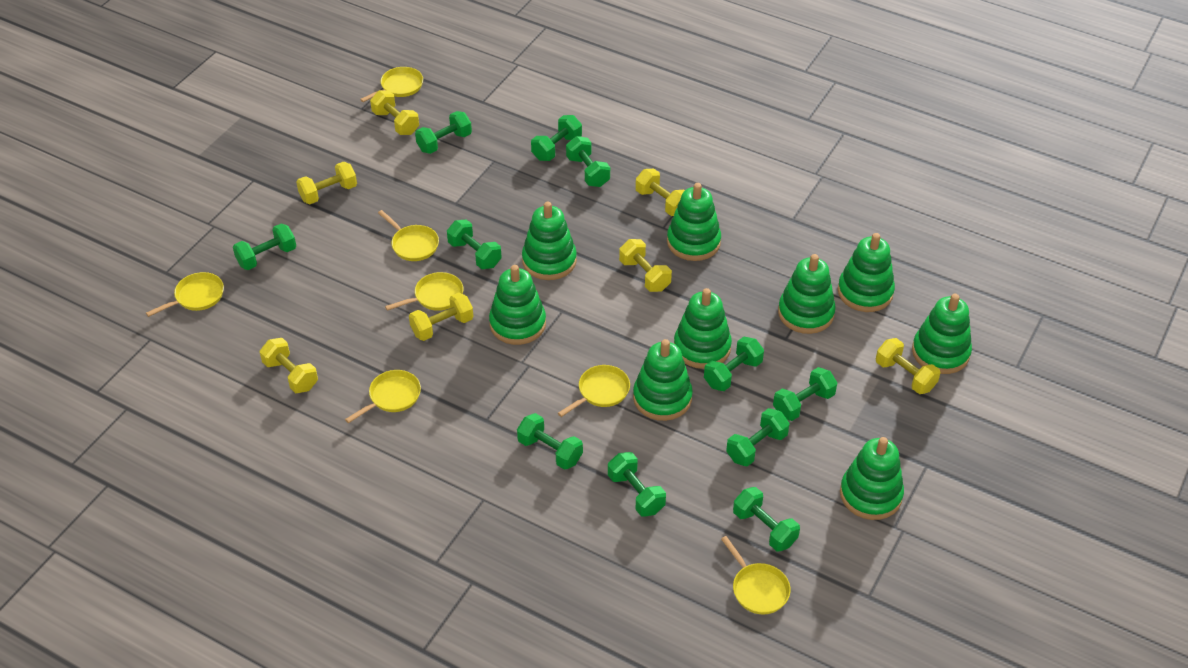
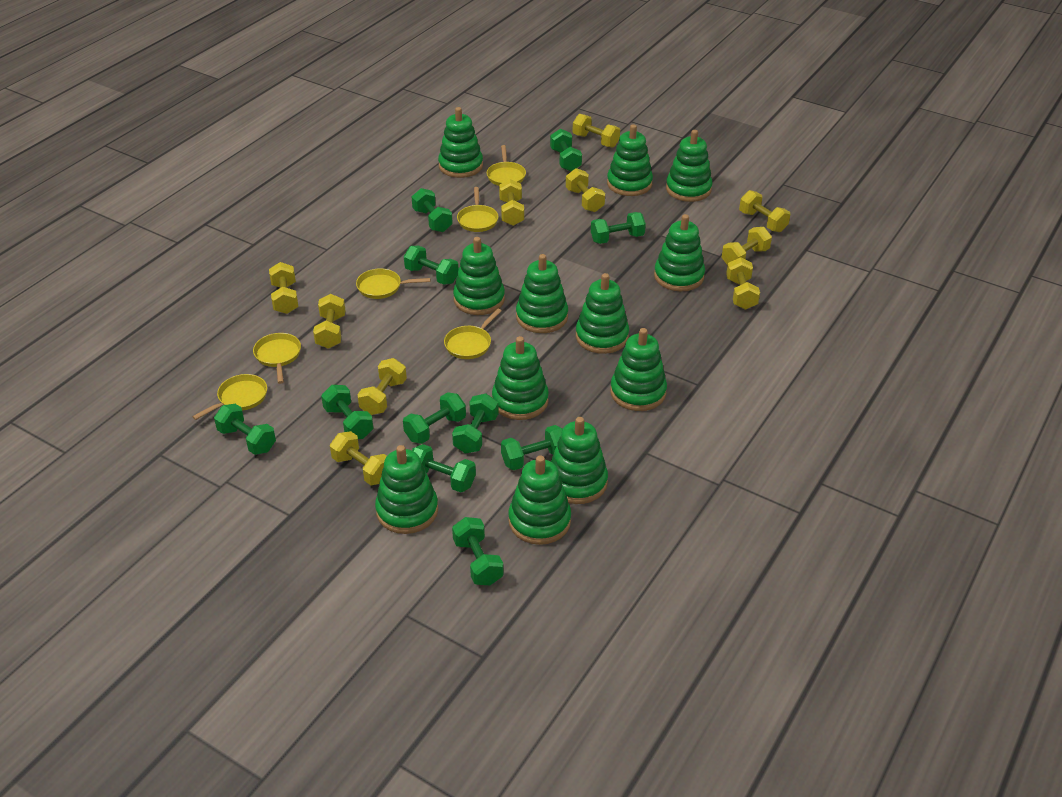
green stacking toy: 9 -> 12
yellow dumbbell: 7 -> 10
yellow pan: 7 -> 6

